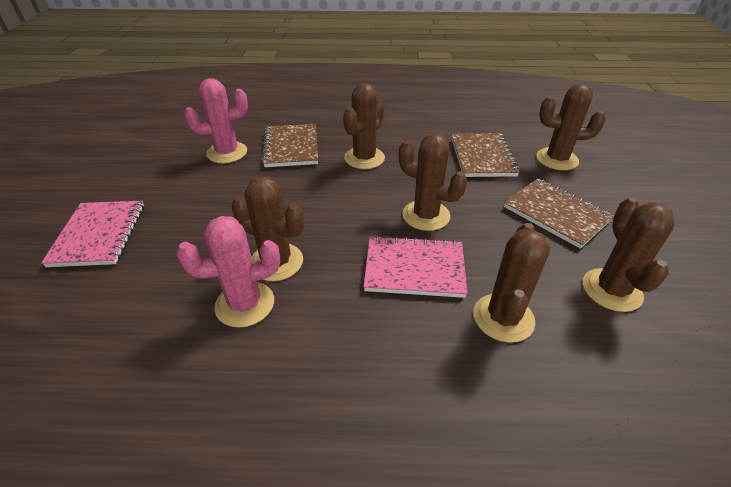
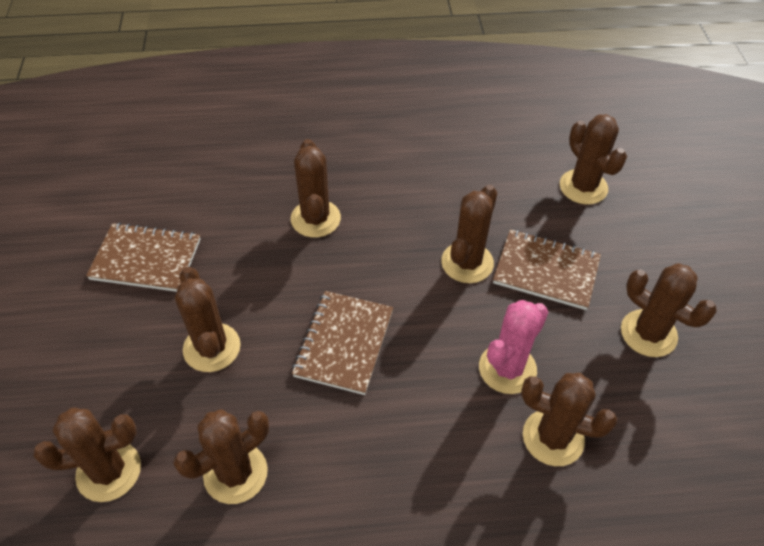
brown cactus: 6 -> 8
pink cactus: 2 -> 1
pink notebook: 2 -> 0

